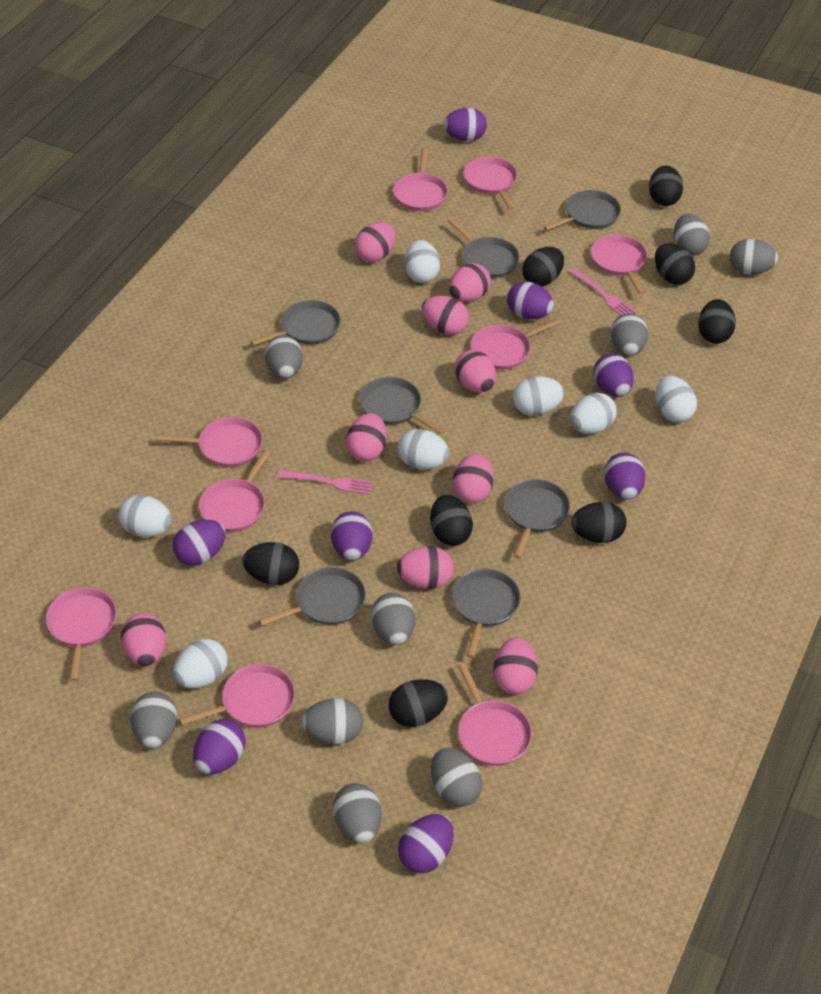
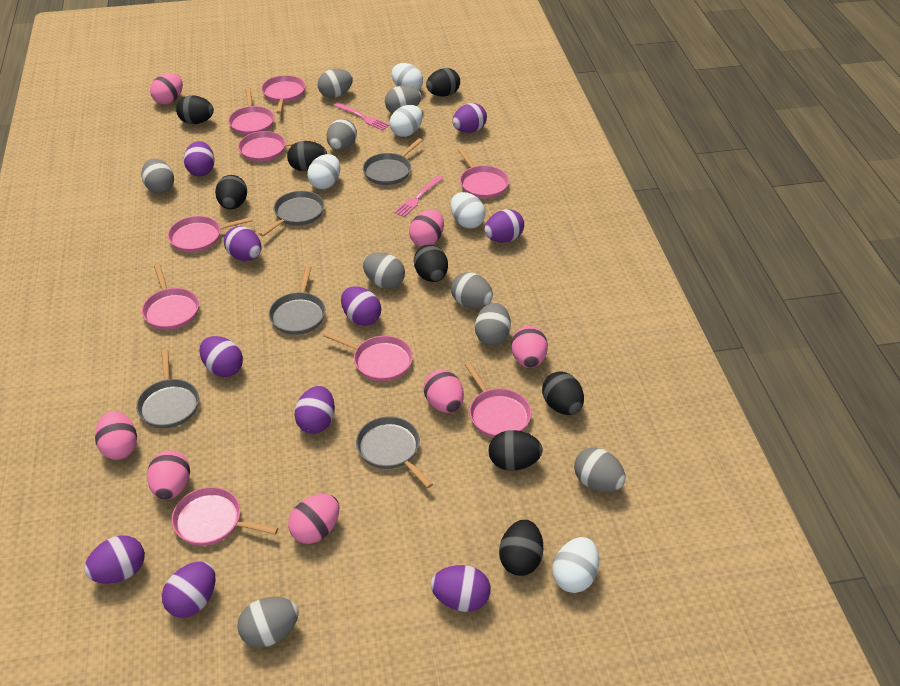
grey pan: 7 -> 5
pink egg: 9 -> 7
purple egg: 8 -> 10
white egg: 7 -> 5

